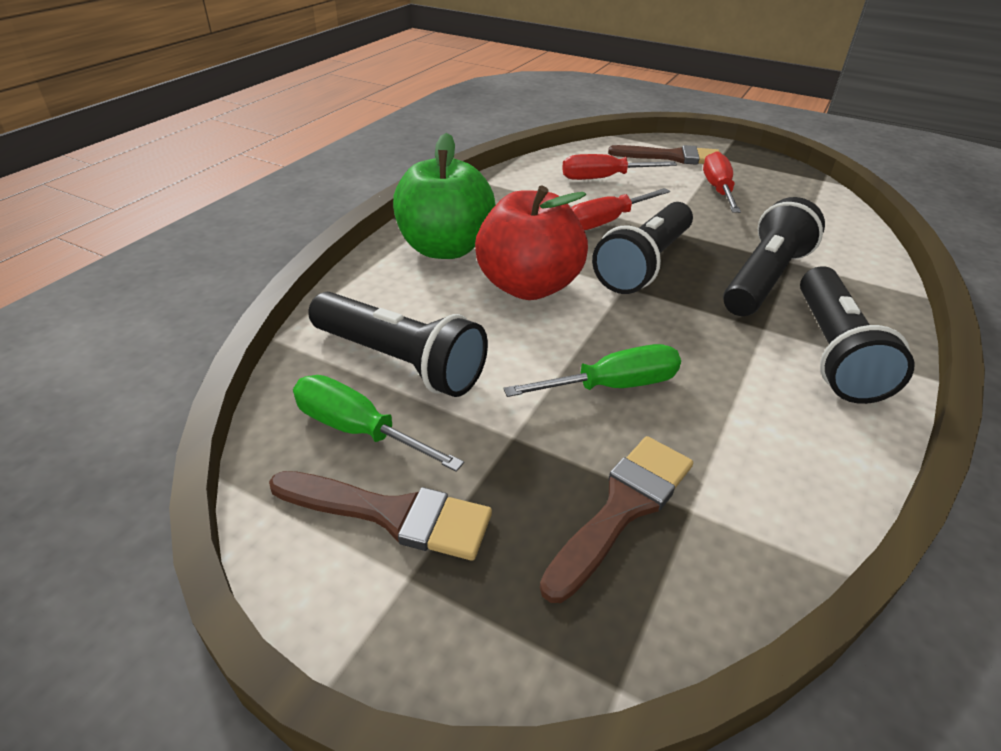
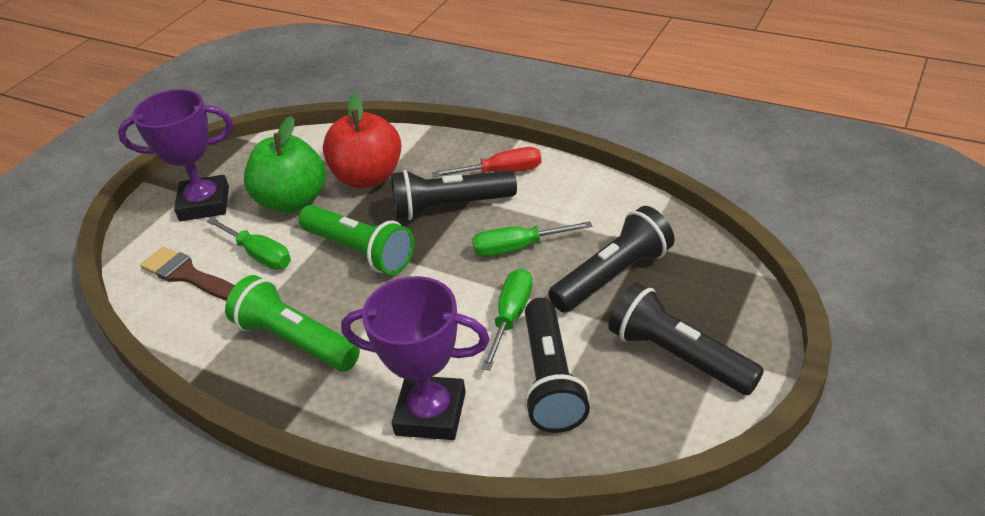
brown brush: 3 -> 1
green flashlight: 0 -> 2
green screwdriver: 2 -> 3
purple trophy: 0 -> 2
red screwdriver: 3 -> 1

